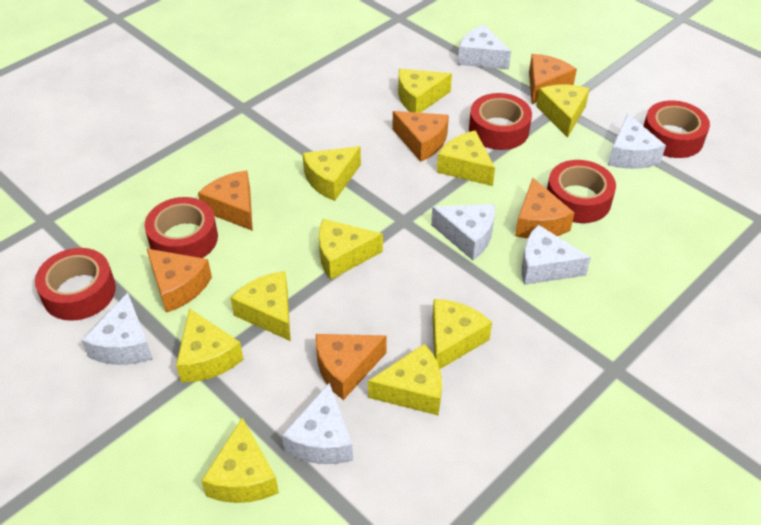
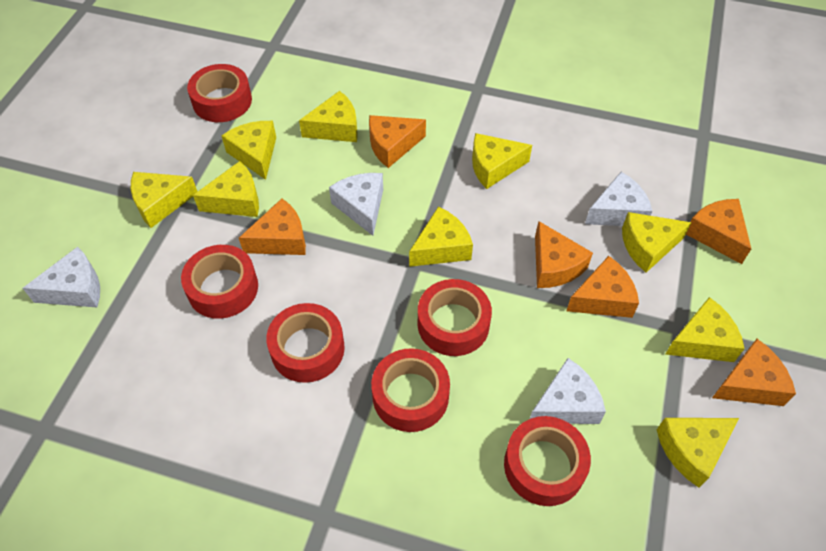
red tape: 5 -> 6
white cheese: 6 -> 4
yellow cheese: 10 -> 9

